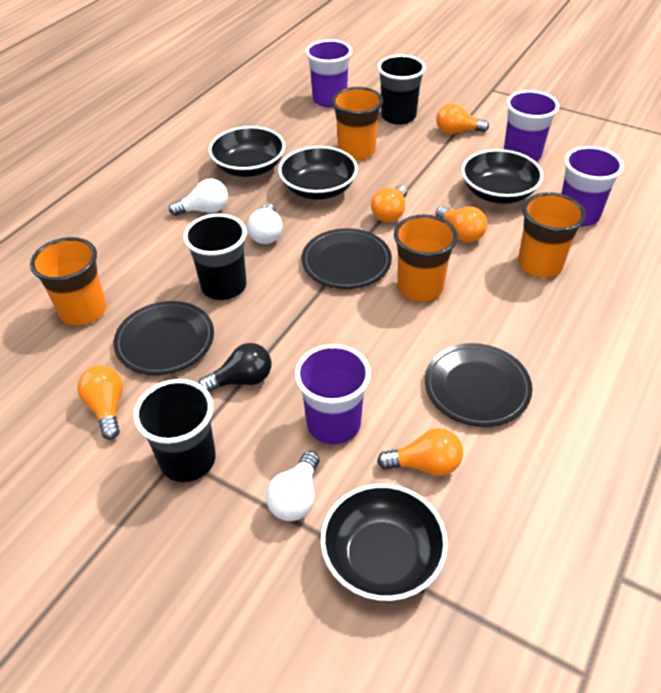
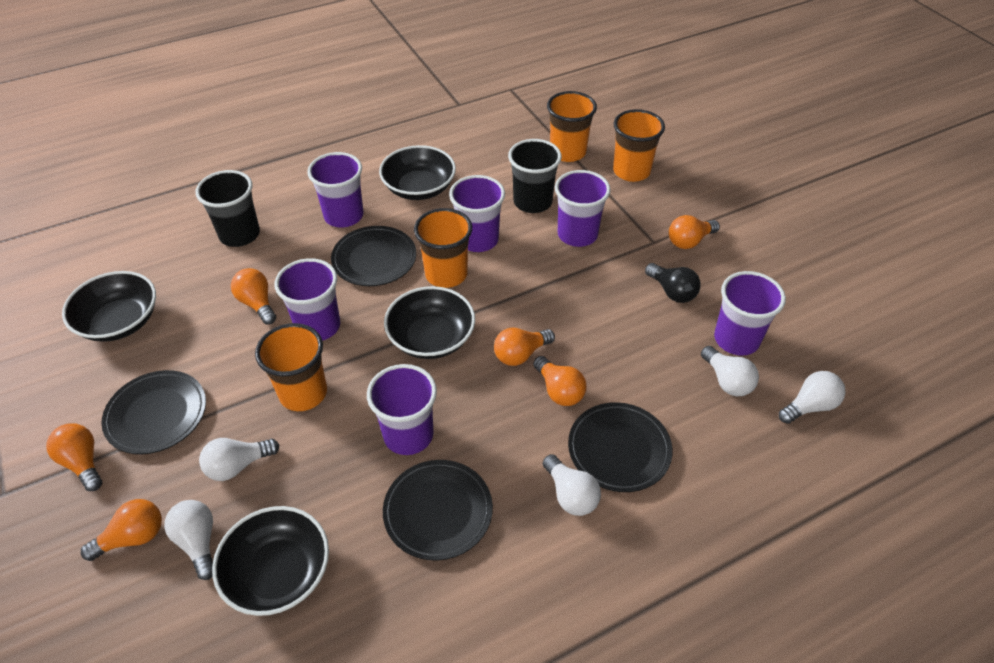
black cup: 3 -> 2
black plate: 3 -> 4
orange light bulb: 5 -> 6
purple cup: 4 -> 6
white light bulb: 3 -> 5

